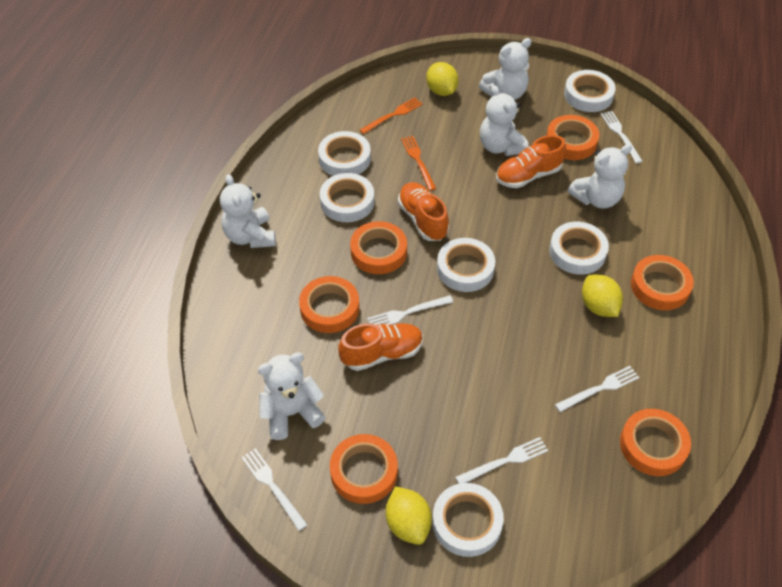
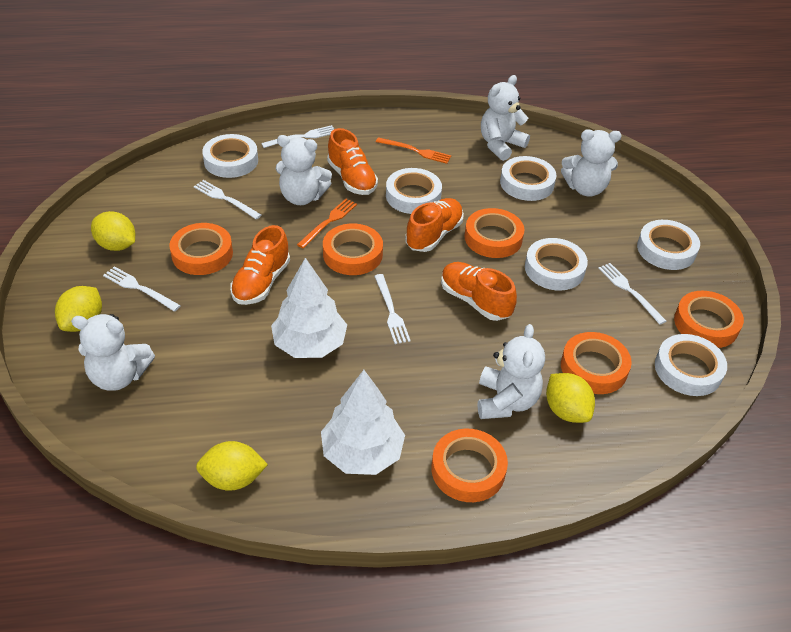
orange shoe: 3 -> 4
white tree: 0 -> 2
yellow lemon: 3 -> 4

